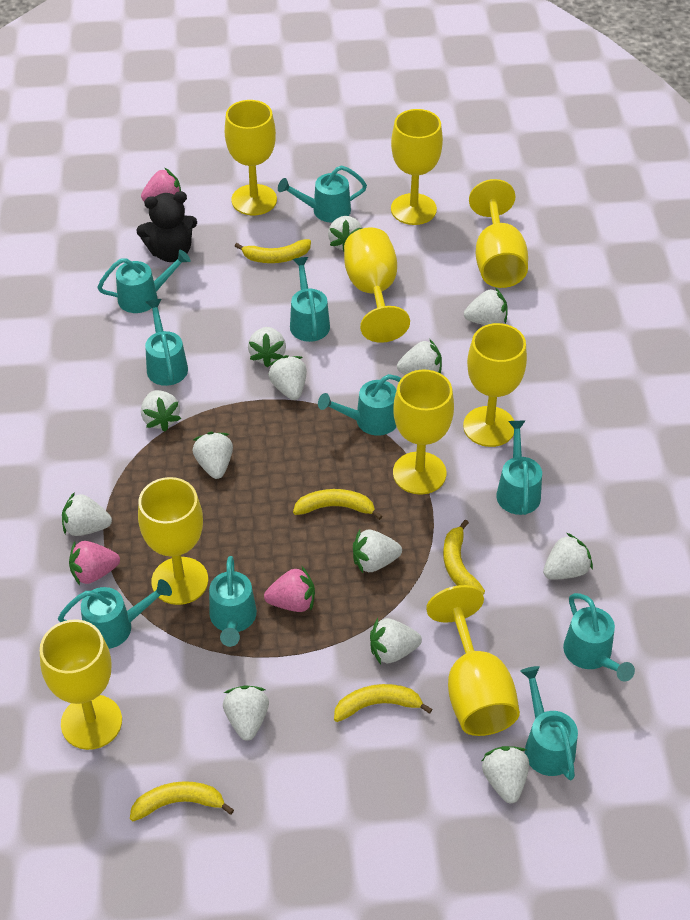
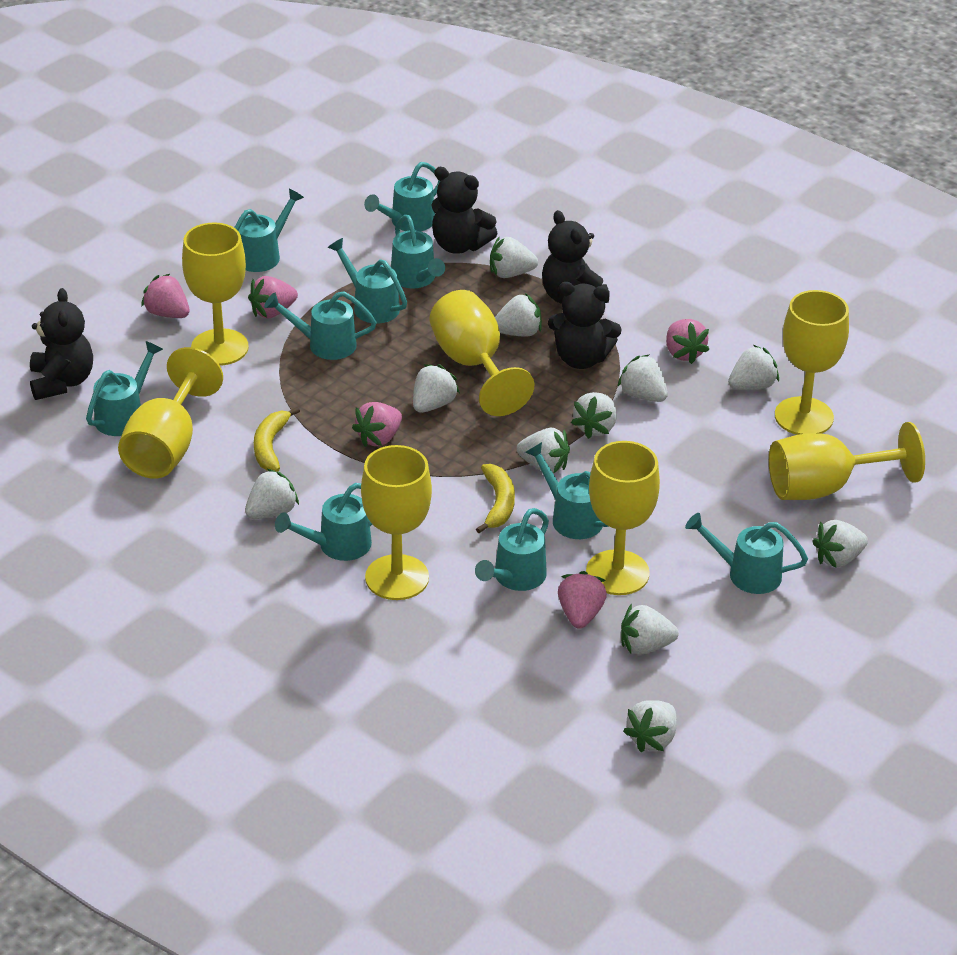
black teddy bear: 1 -> 4
pink strawberry: 3 -> 5
white strawberry: 13 -> 11
yellow banana: 5 -> 2
yellow goblet: 9 -> 7

